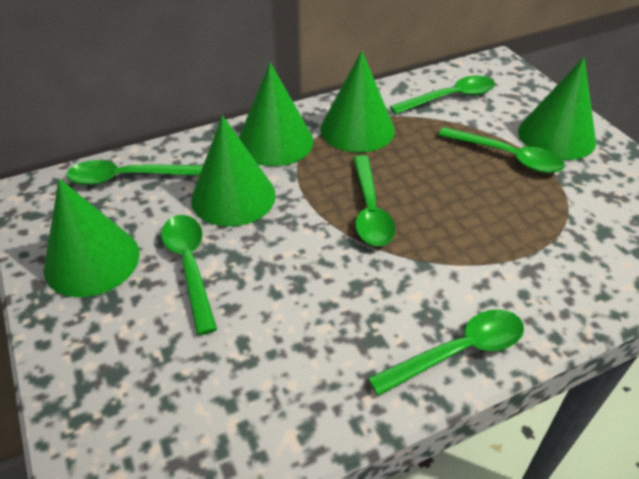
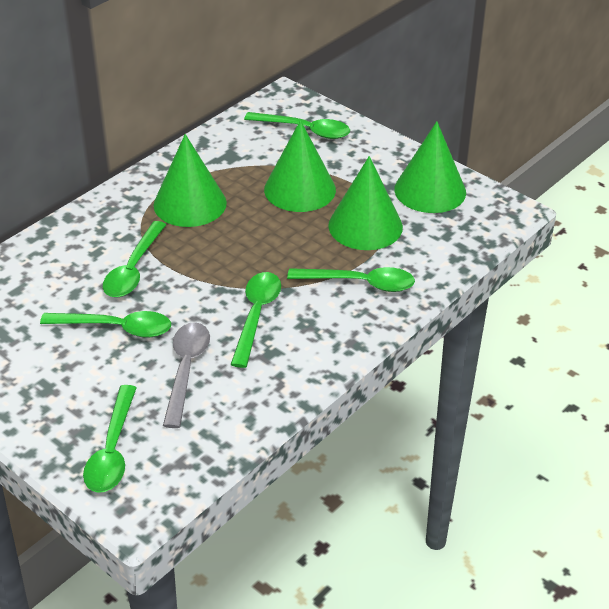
green cone: 5 -> 4
grey spoon: 0 -> 1

